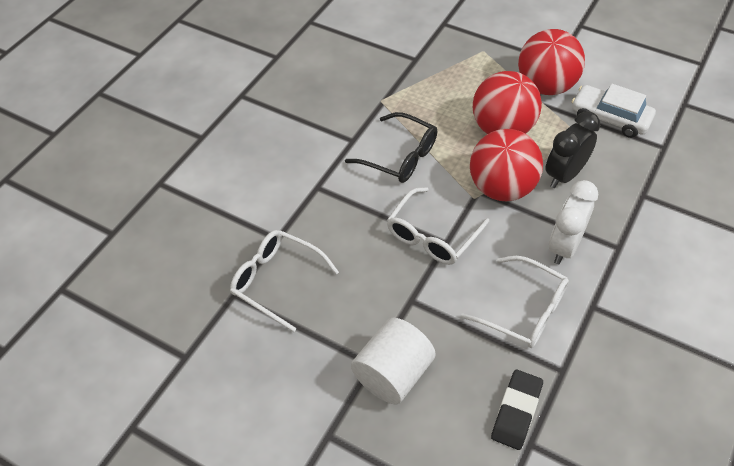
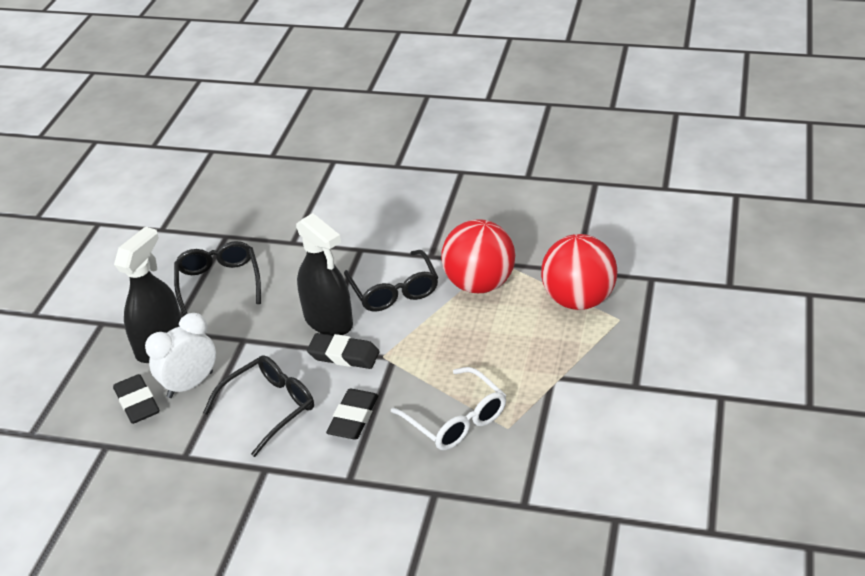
black clock: 1 -> 0
black eraser: 1 -> 3
black glasses: 1 -> 3
black spray bottle: 0 -> 2
red ball: 3 -> 2
white car: 1 -> 0
white cylinder: 1 -> 0
white glasses: 3 -> 1

